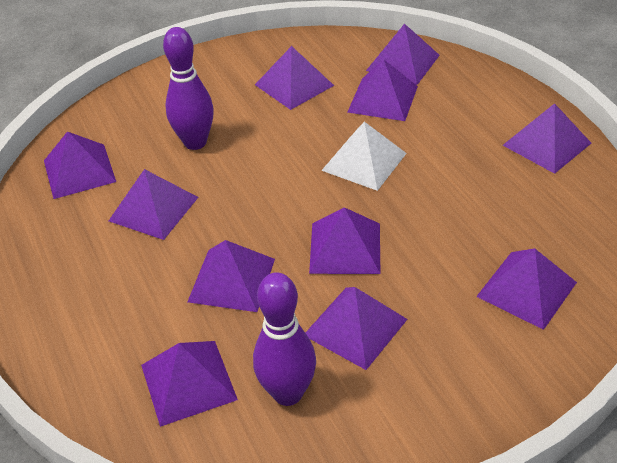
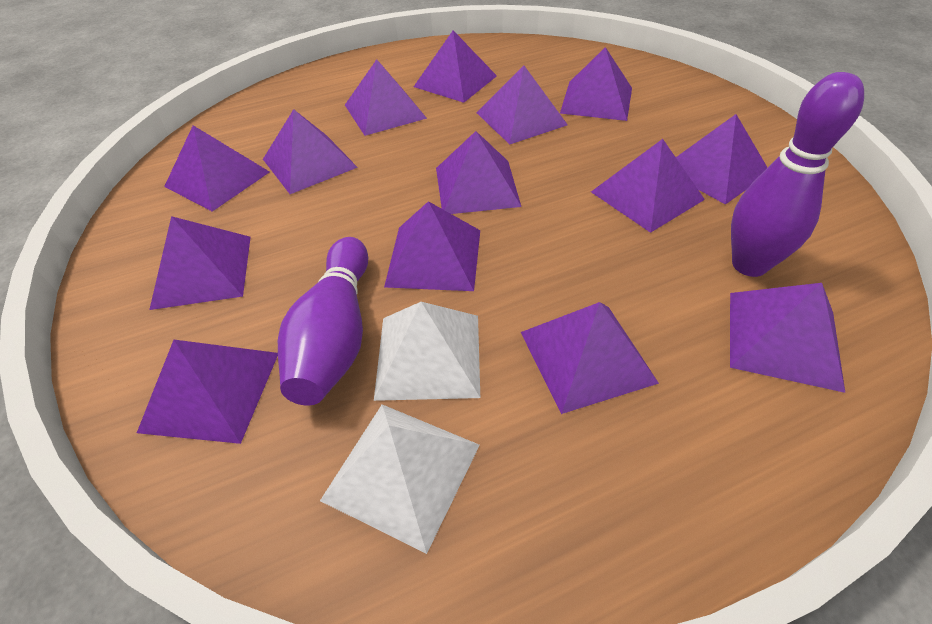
purple pyramid: 11 -> 14
white pyramid: 1 -> 2

